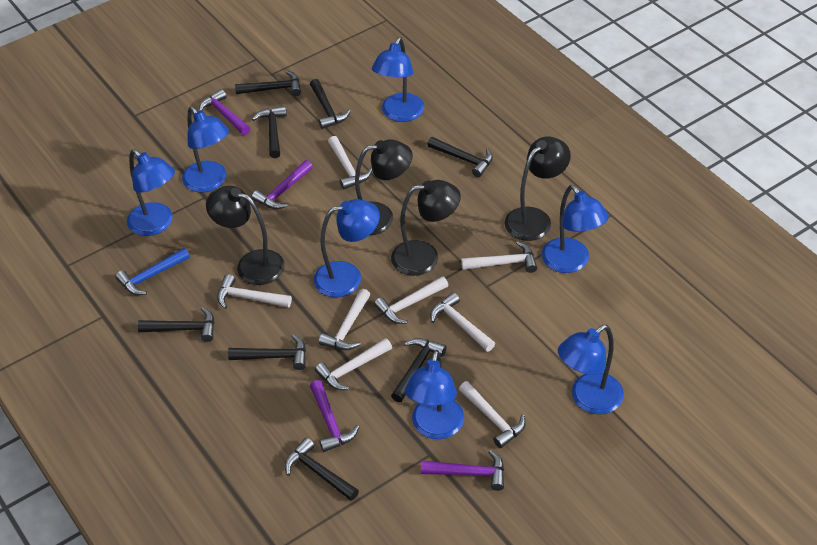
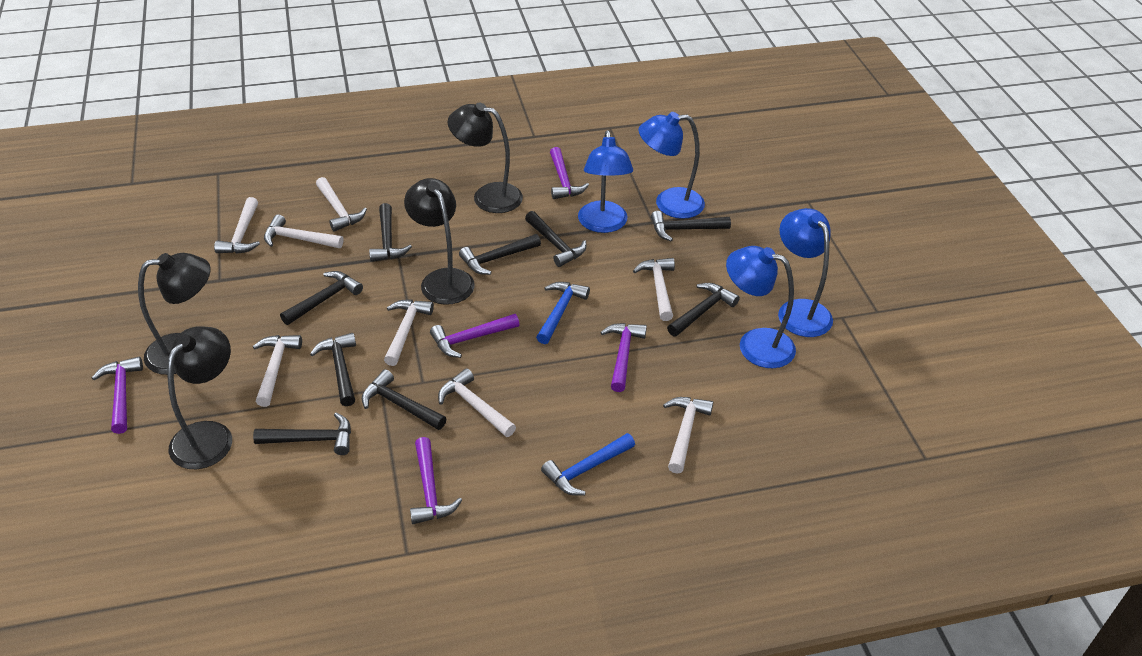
black hammer: 8 -> 9
blue hammer: 1 -> 2
blue lamp: 7 -> 4
purple hammer: 4 -> 5

